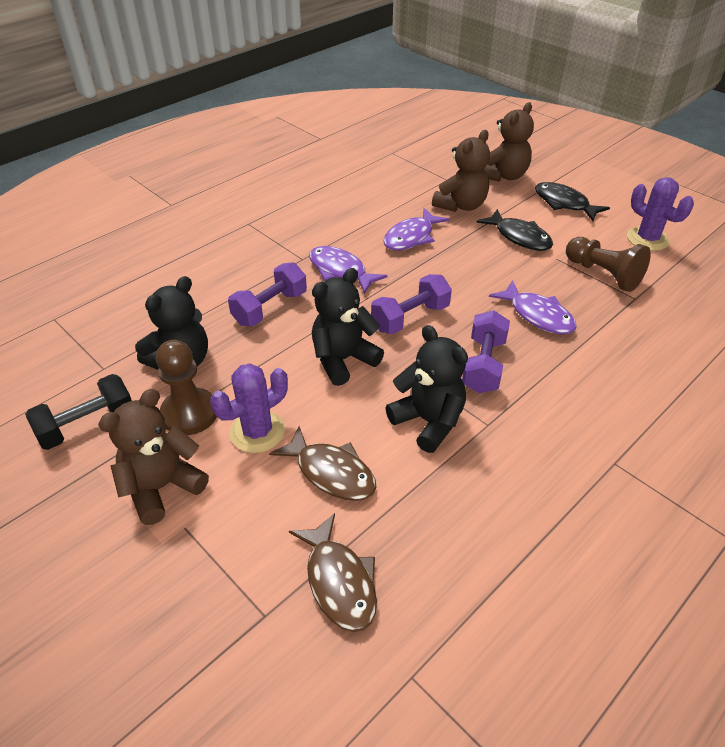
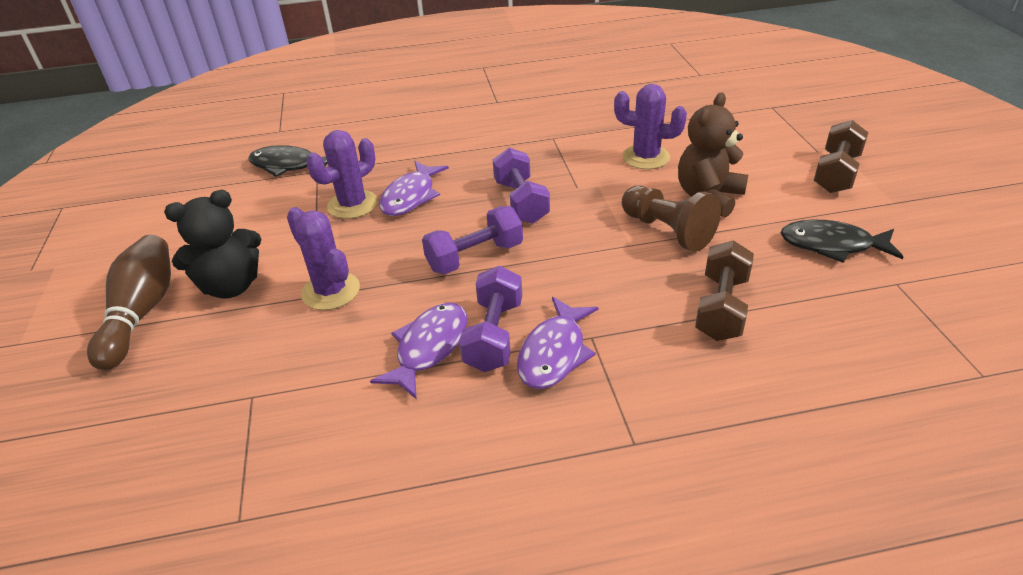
black dumbbell: 1 -> 0
black teddy bear: 3 -> 1
brown bowling pin: 0 -> 1
brown dumbbell: 0 -> 2
brown fish: 2 -> 0
brown pawn: 2 -> 1
brown teddy bear: 3 -> 1
purple cactus: 2 -> 3

